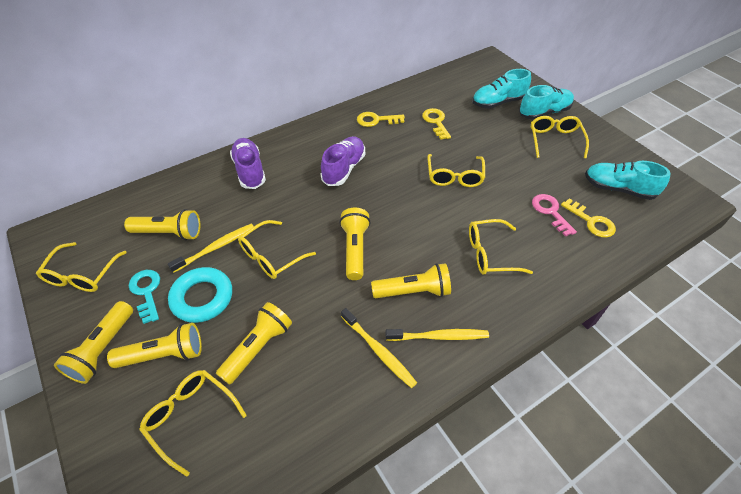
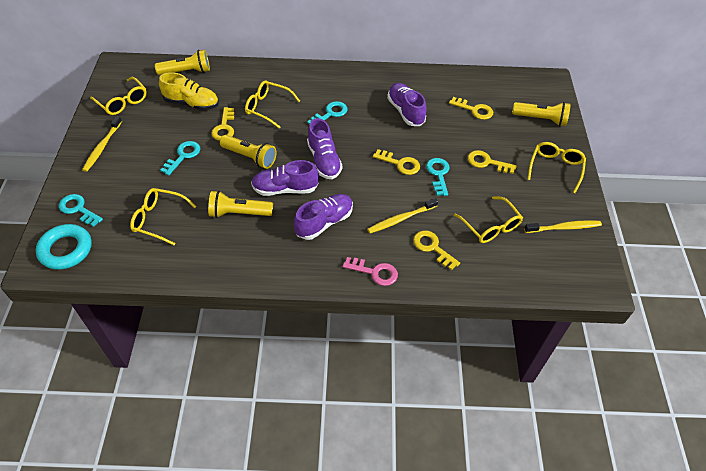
purple shoe: 2 -> 4
turquoise key: 1 -> 4
turquoise shoe: 3 -> 0
yellow flashlight: 6 -> 4
yellow glasses: 6 -> 5
yellow key: 3 -> 5
yellow shoe: 0 -> 1

